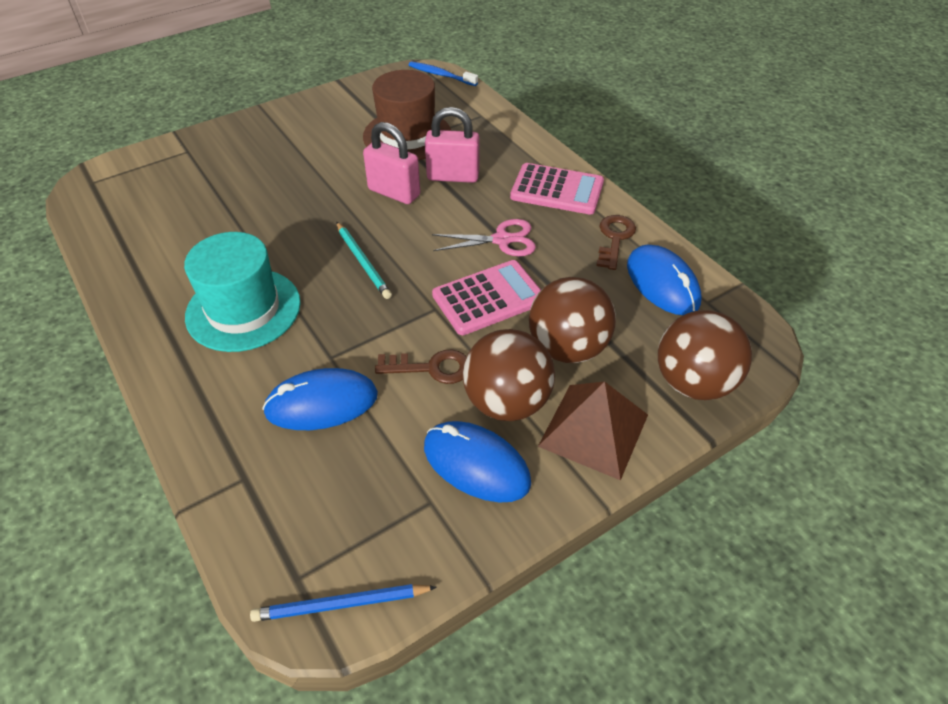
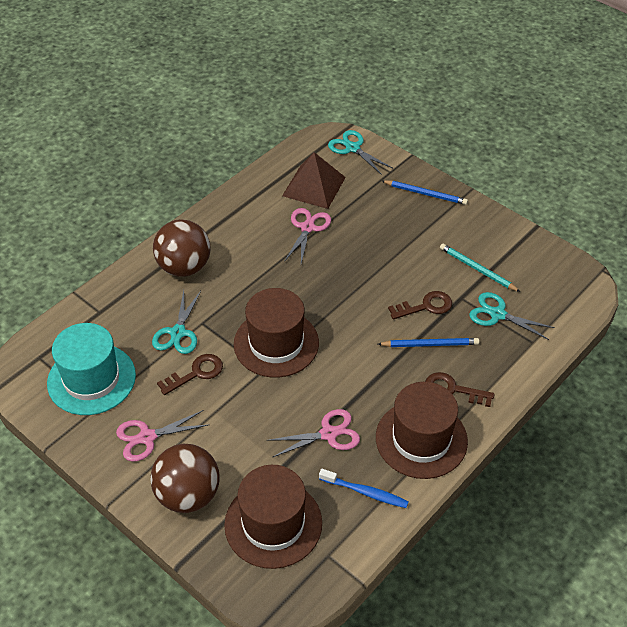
blue mouse: 3 -> 0
blue pencil: 1 -> 2
brown ball: 3 -> 2
brown hat: 1 -> 3
brown key: 2 -> 3
pink calculator: 2 -> 0
pink padlock: 2 -> 0
pink scissors: 1 -> 3
turquoise scissors: 0 -> 3

